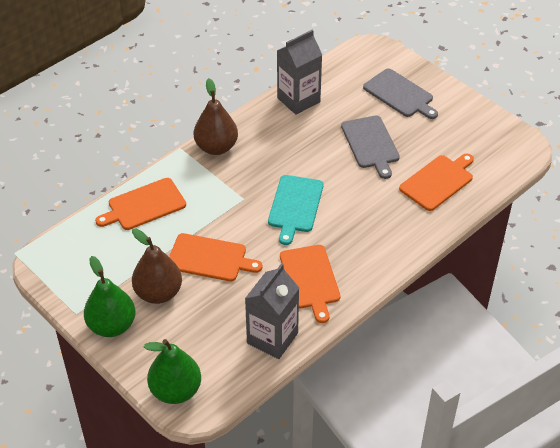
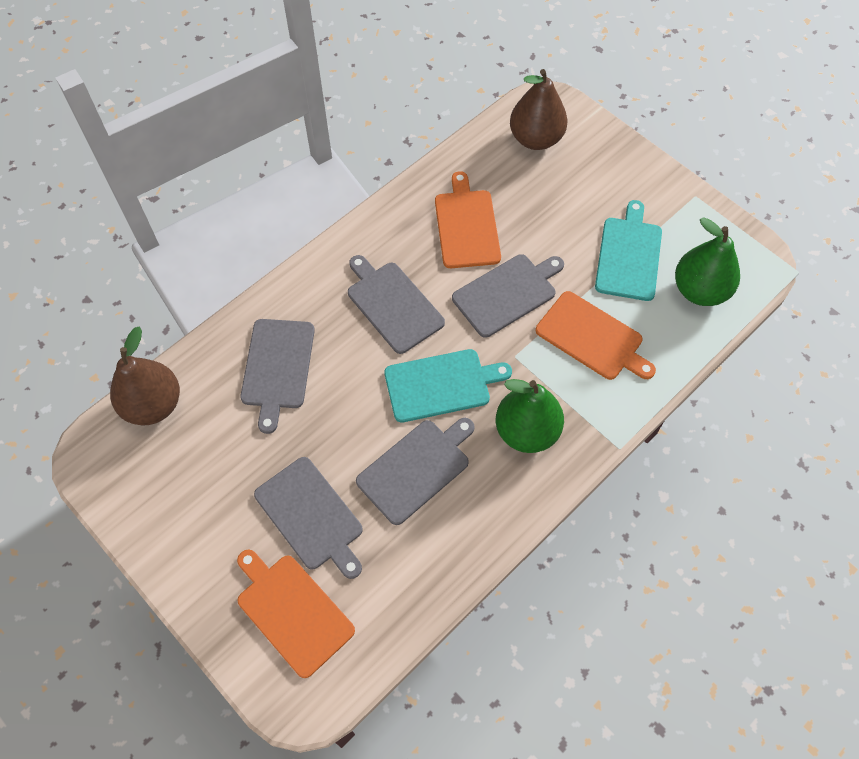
grey carton: 2 -> 0
grey cutting board: 2 -> 5
orange cutting board: 4 -> 3
turquoise cutting board: 1 -> 2

